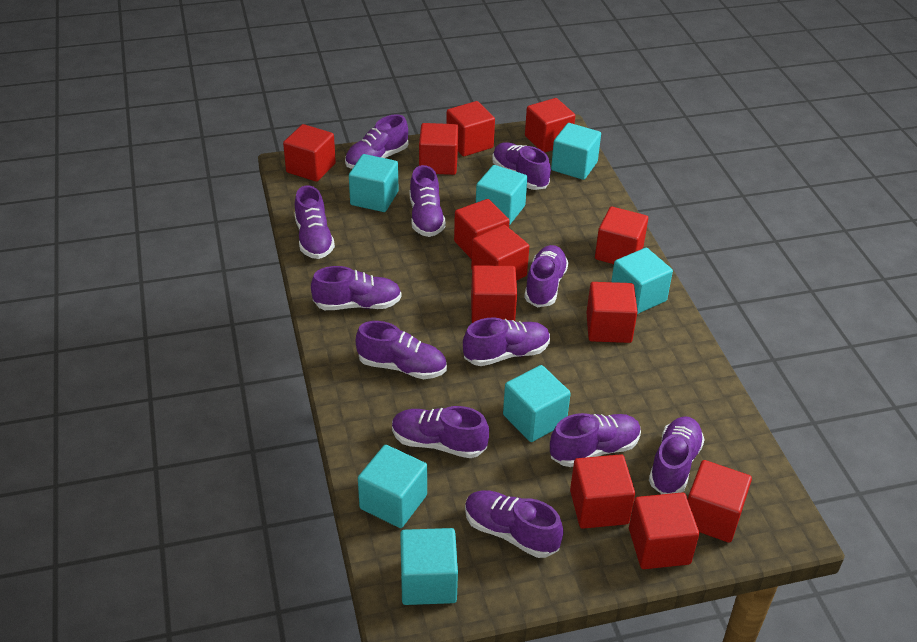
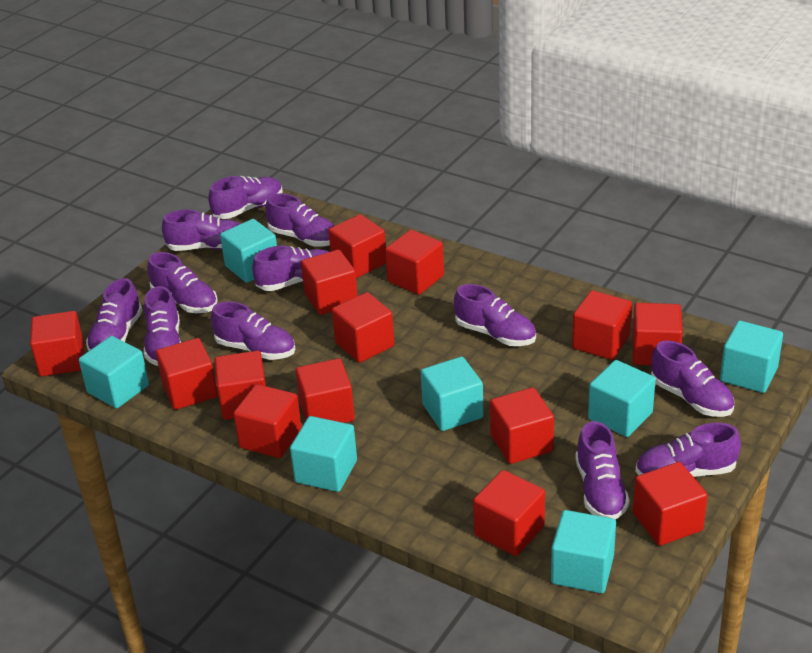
red cube: 12 -> 14

